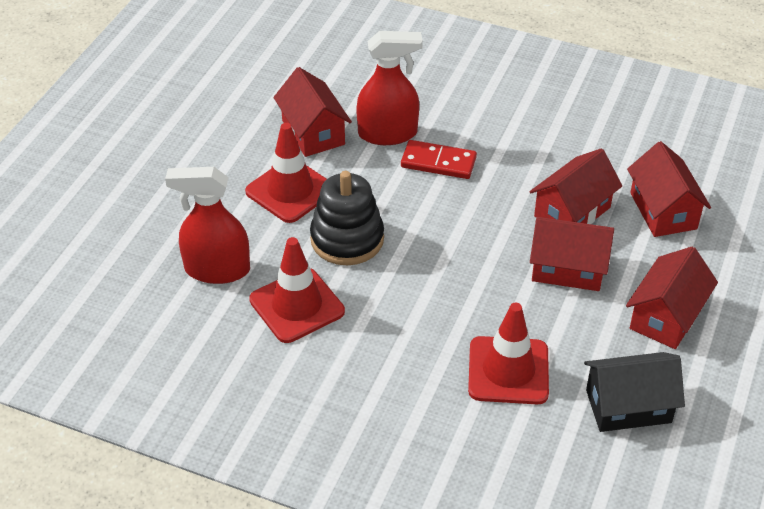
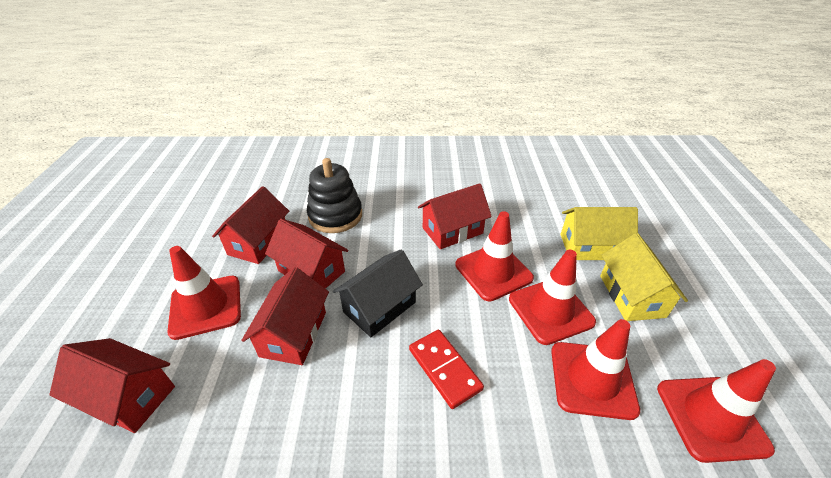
red spray bottle: 2 -> 0
red traffic cone: 3 -> 5
yellow house: 0 -> 2

